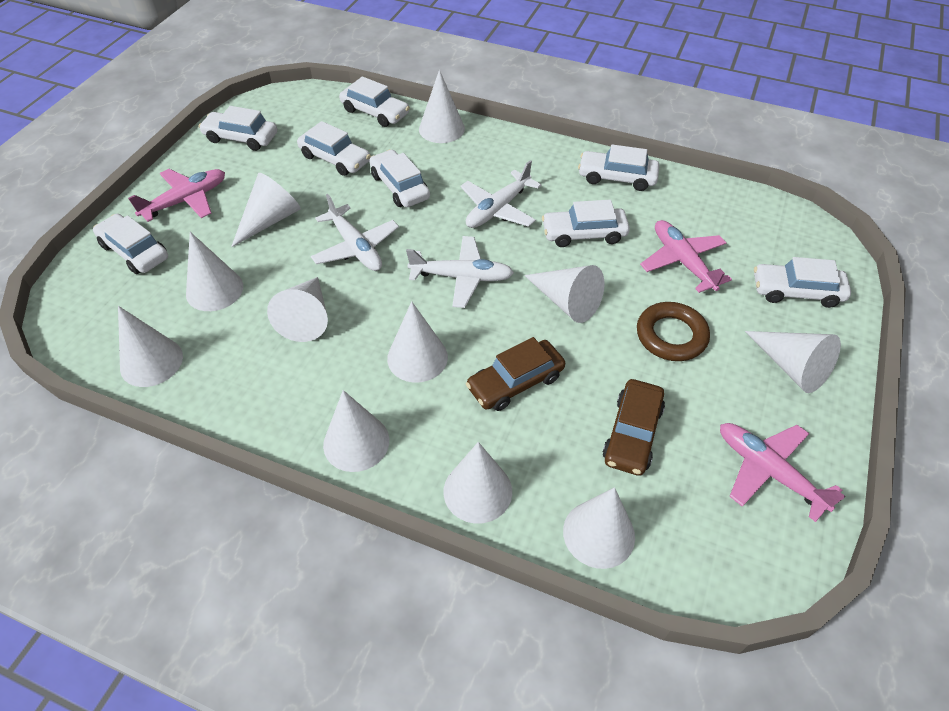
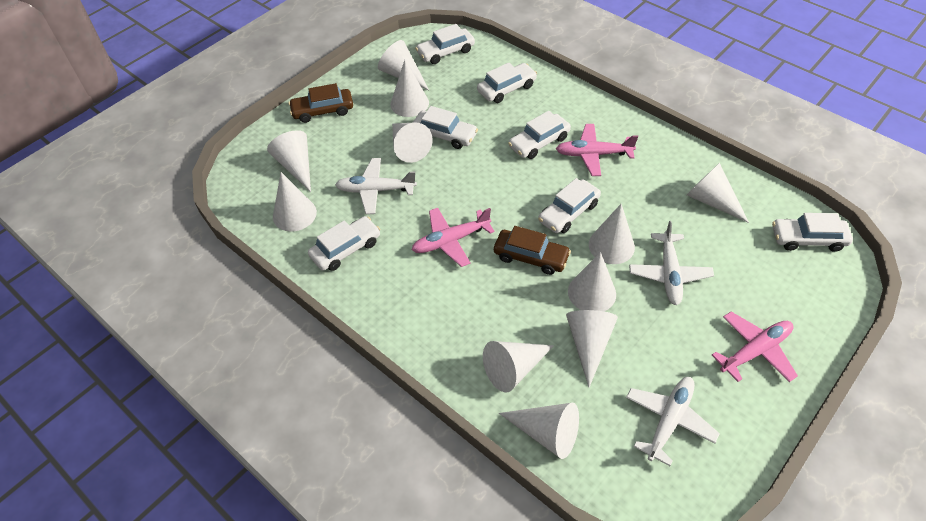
brown ring: 1 -> 0
white car: 8 -> 7

